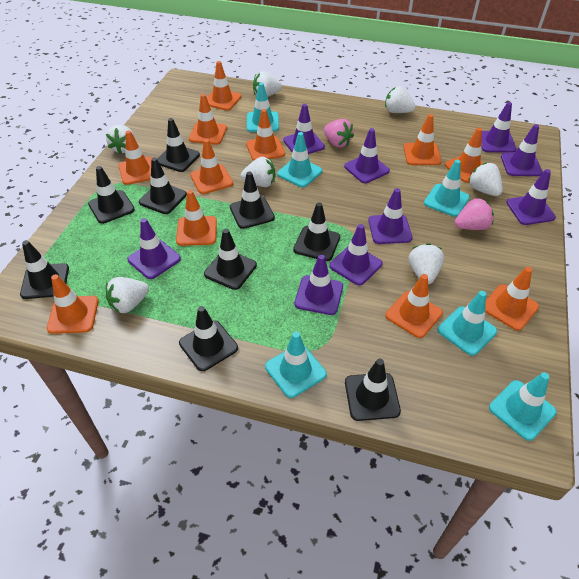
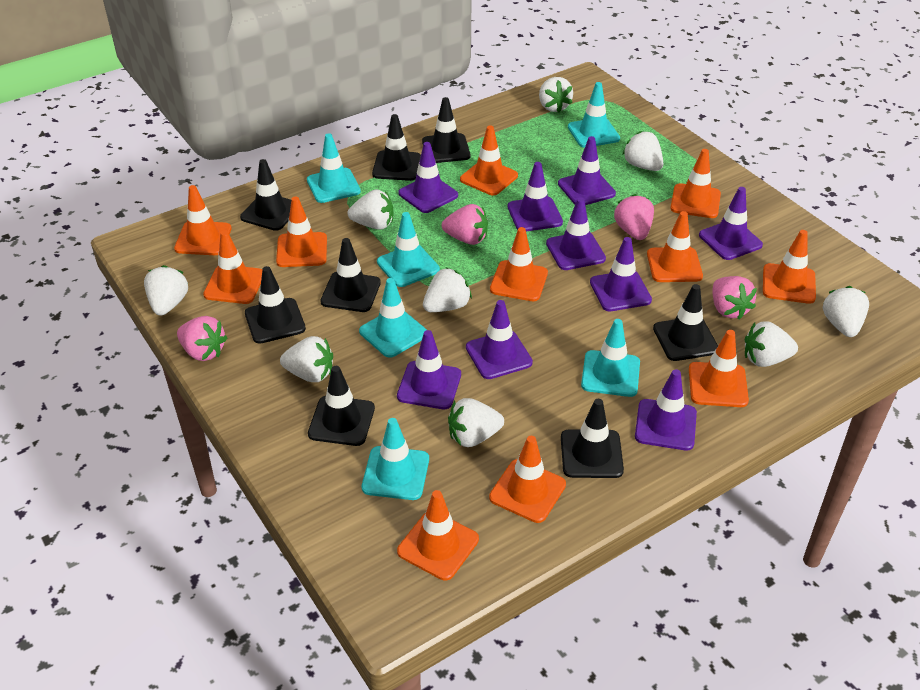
black traffic cone: 9 -> 8
pink strawberry: 2 -> 4
white strawberry: 7 -> 9

